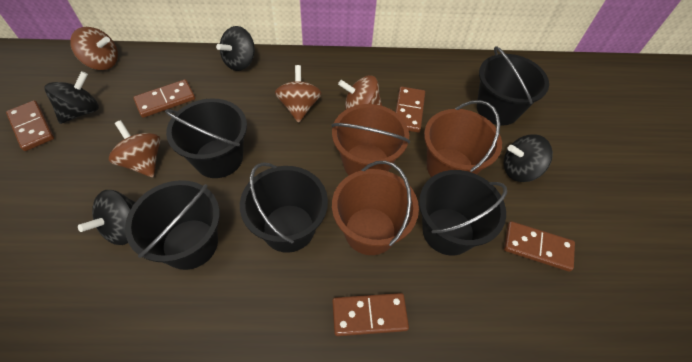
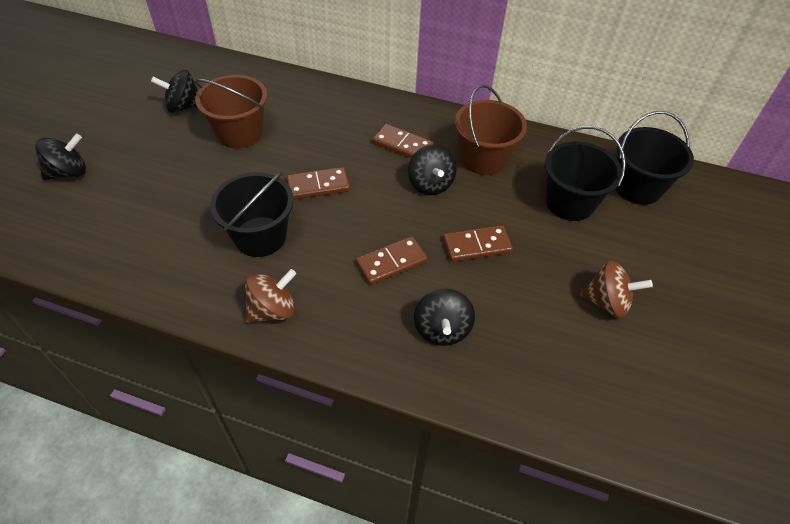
black bucket: 5 -> 3
brown bucket: 3 -> 2
brown domino: 5 -> 4
brown spinning top: 4 -> 2

